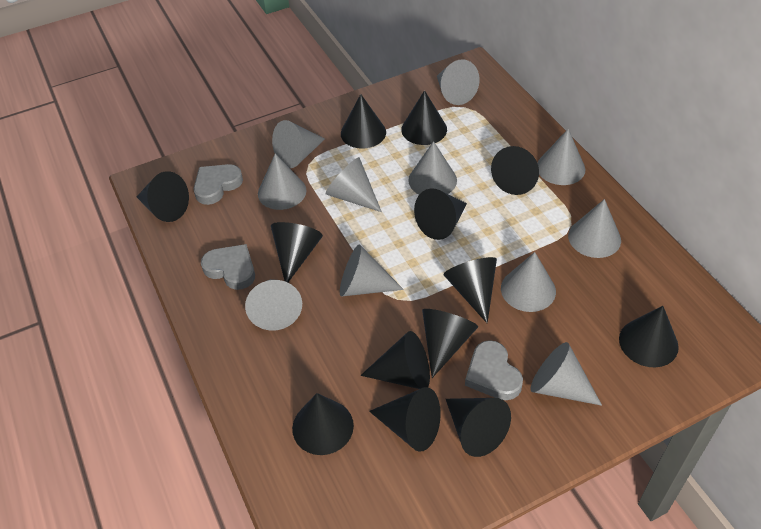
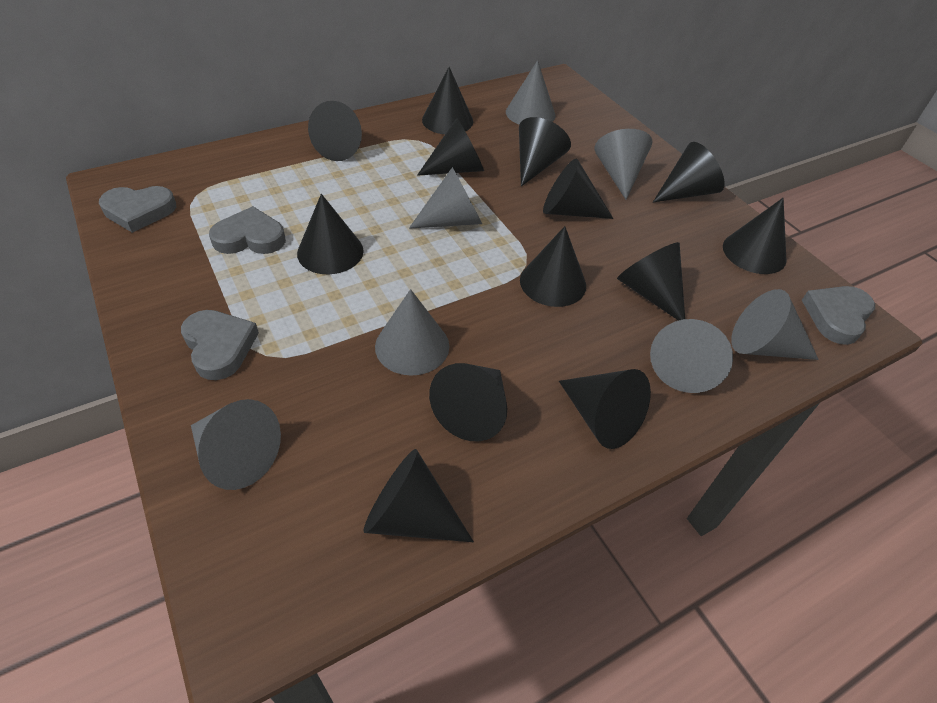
grey cone: 11 -> 7
grey heart: 3 -> 4

